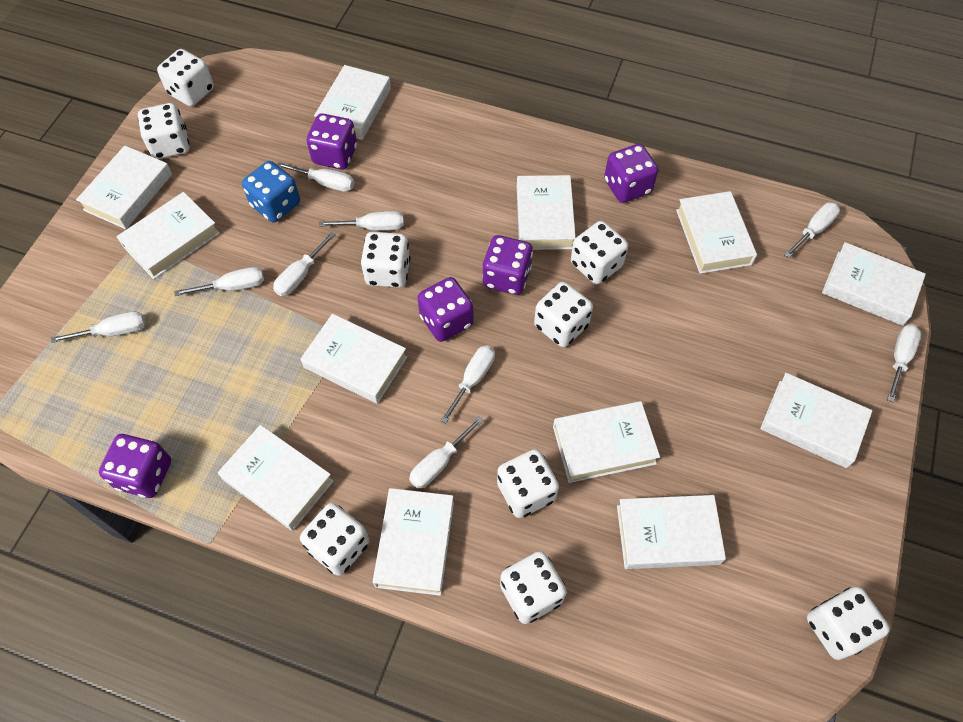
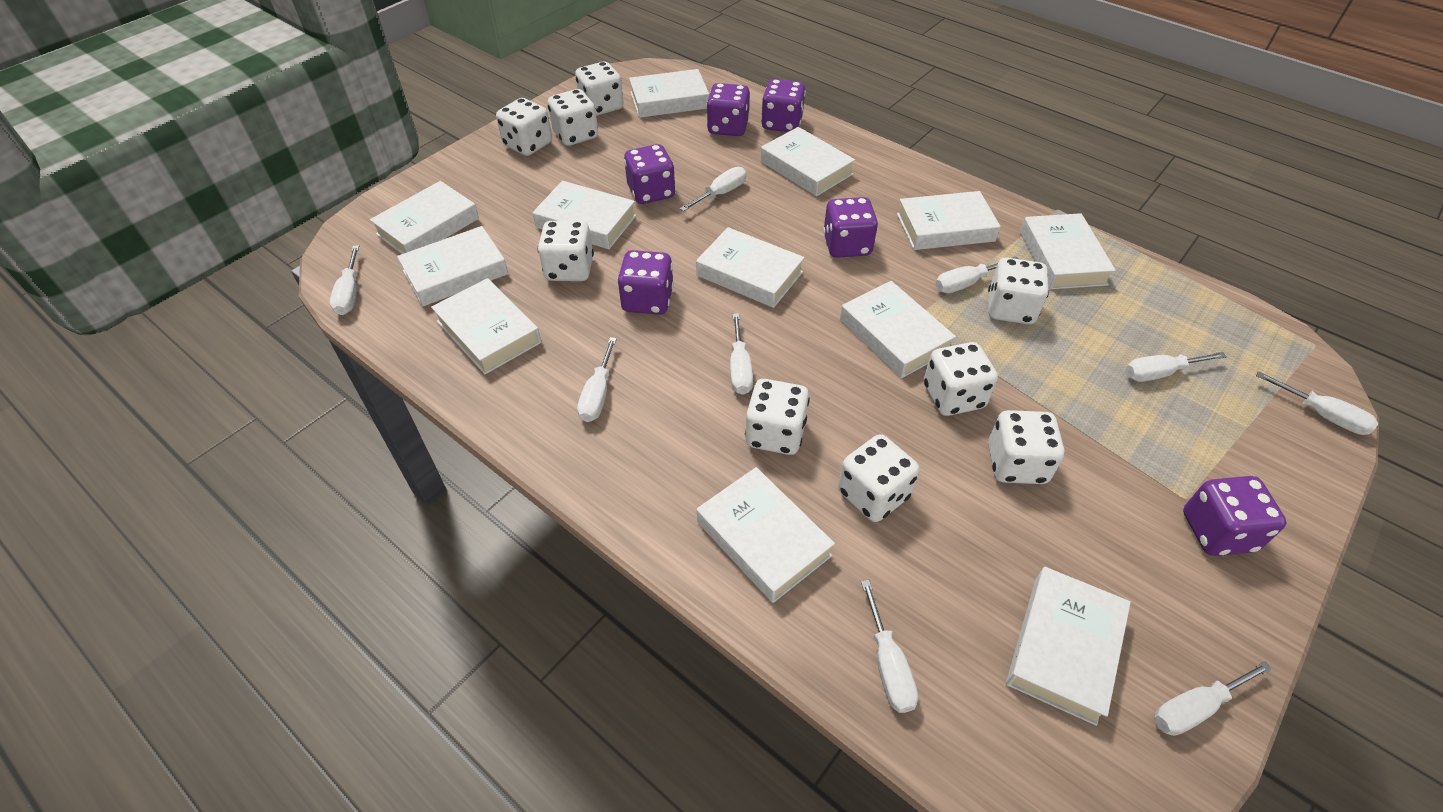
blue dice: 1 -> 0
purple dice: 5 -> 6

